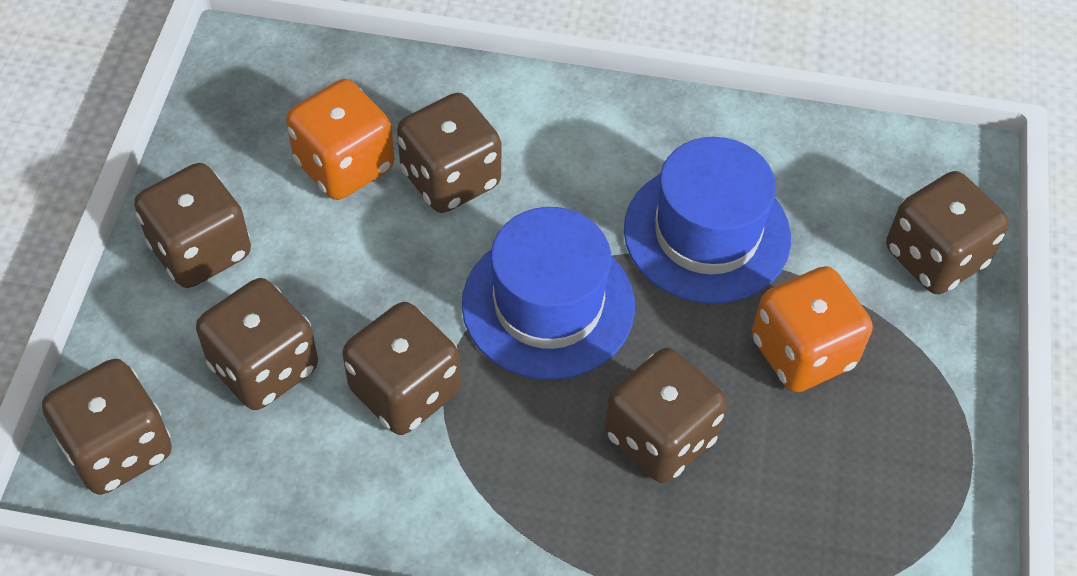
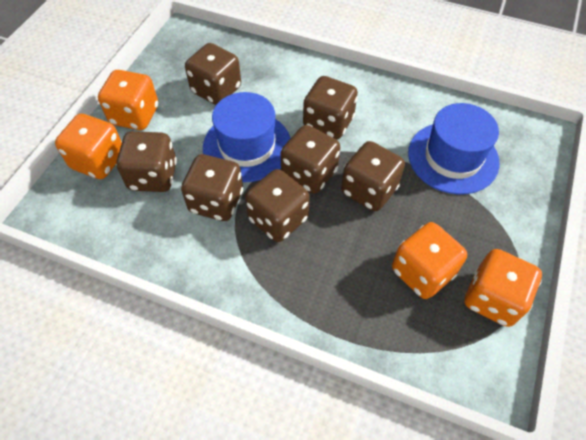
orange dice: 2 -> 4

